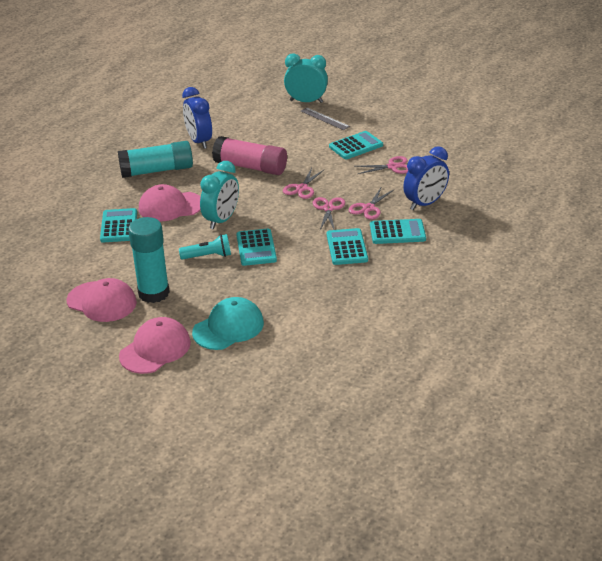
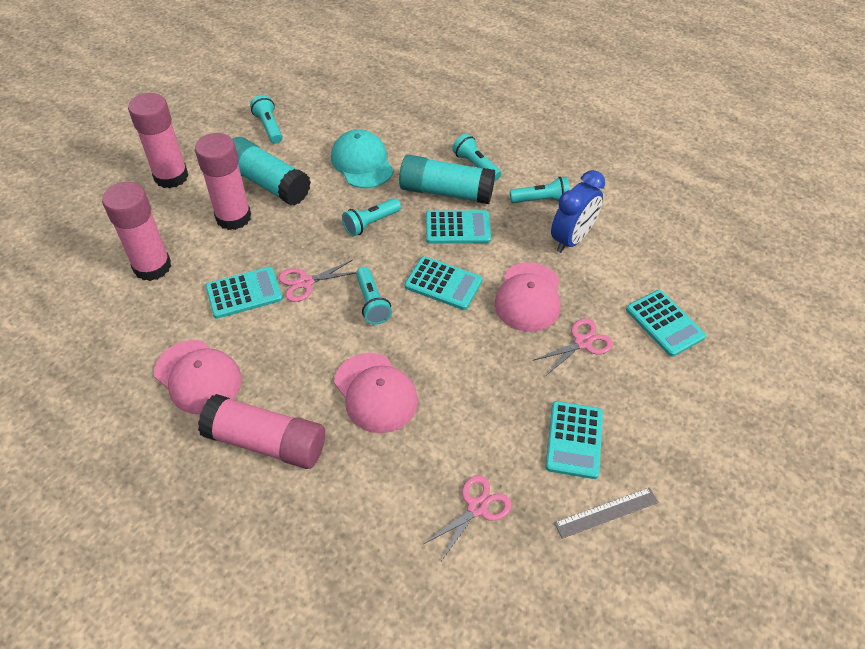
blue clock: 2 -> 1
pink glue stick: 1 -> 4
pink scissors: 4 -> 3
turquoise clock: 2 -> 0
turquoise flashlight: 1 -> 5

